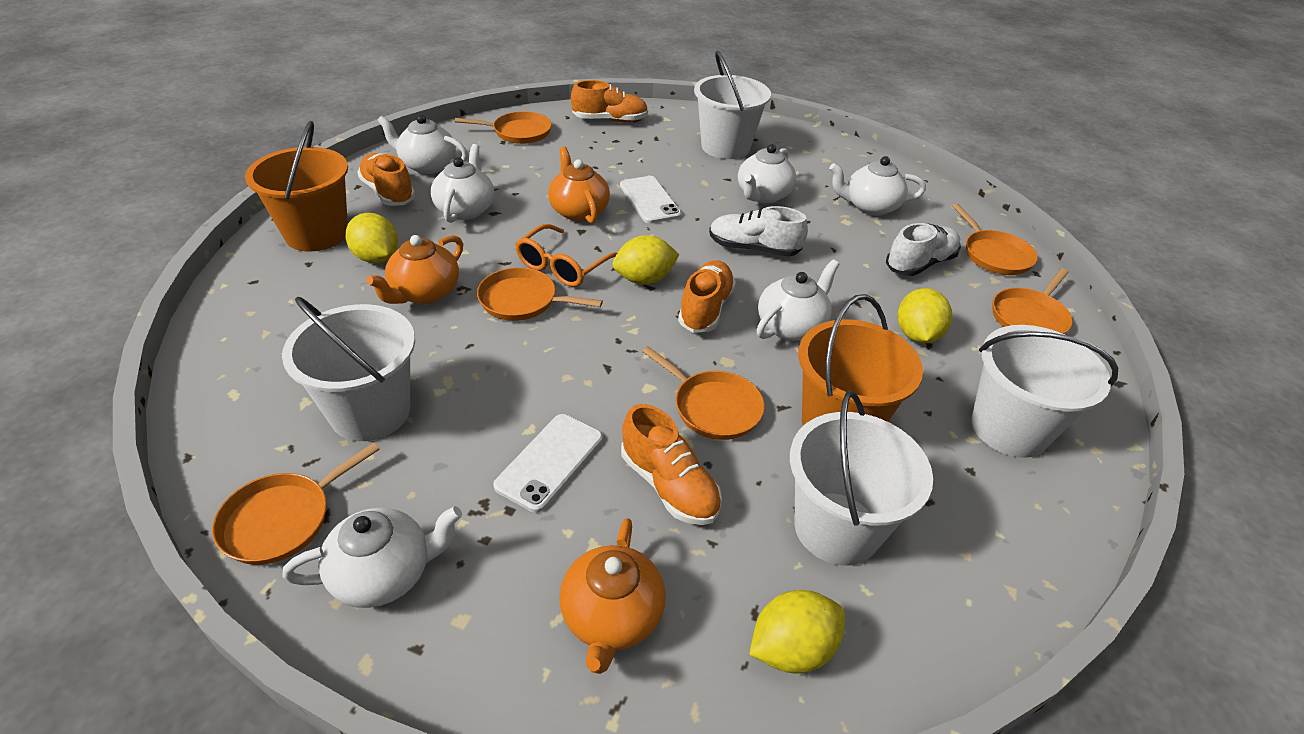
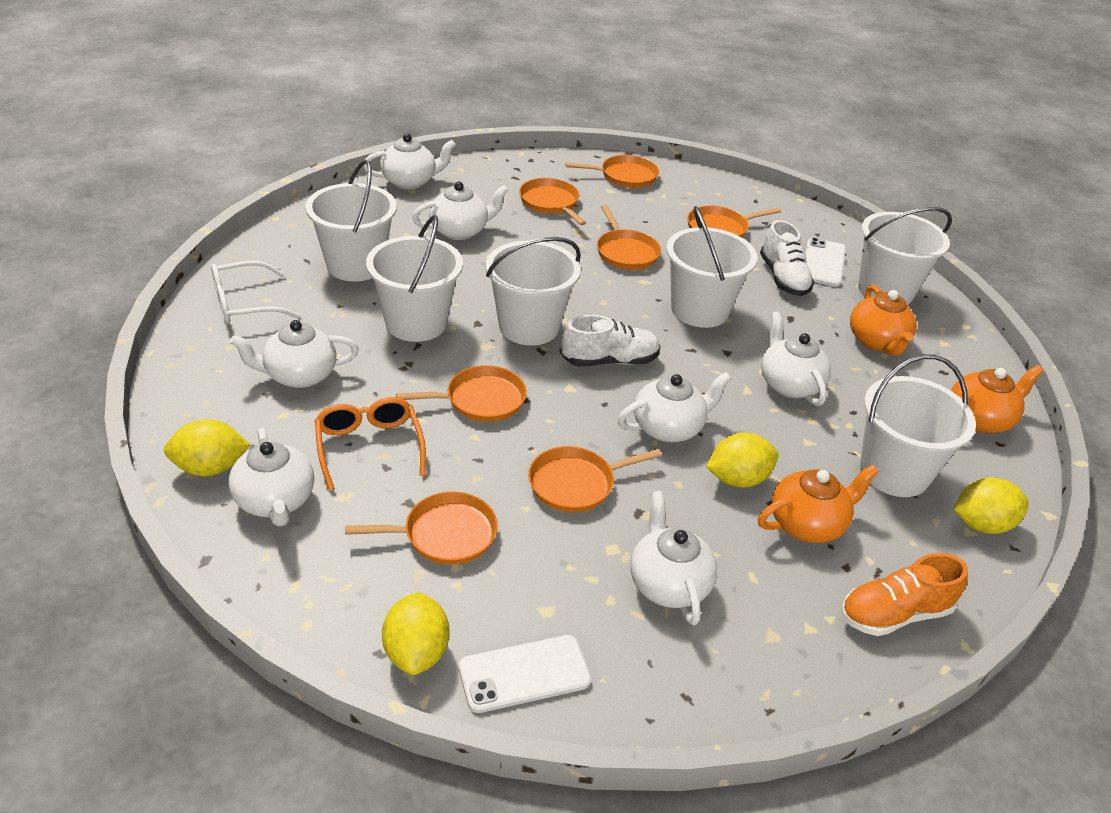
orange bucket: 2 -> 0
orange pan: 6 -> 7
orange shoe: 4 -> 1
white bucket: 4 -> 6
white glasses: 0 -> 1
white teapot: 6 -> 7

